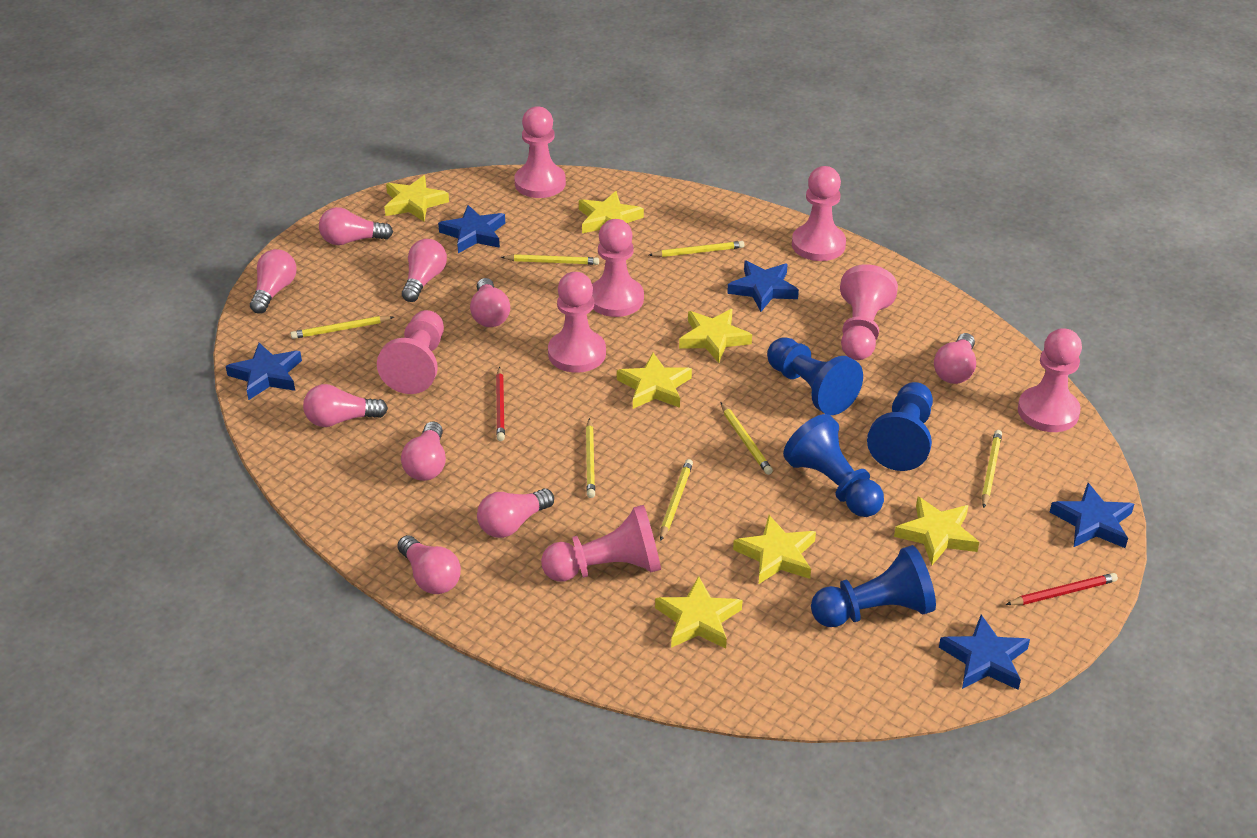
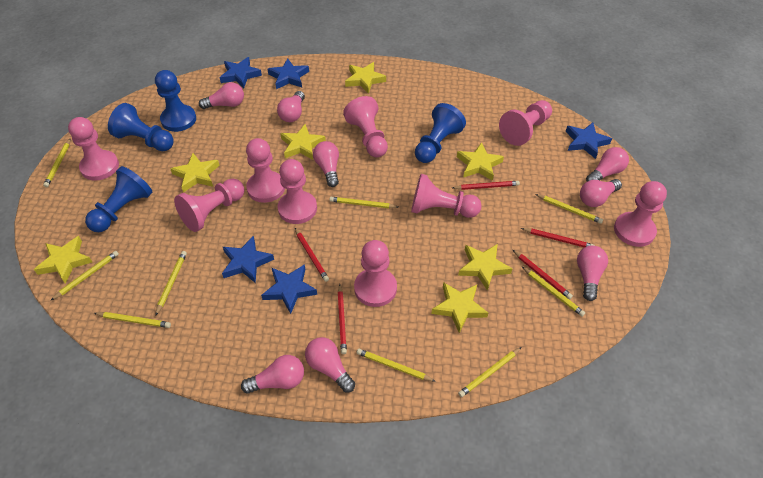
pink light bulb: 9 -> 8
pink pawn: 8 -> 9
red pencil: 2 -> 5
yellow pencil: 7 -> 9

